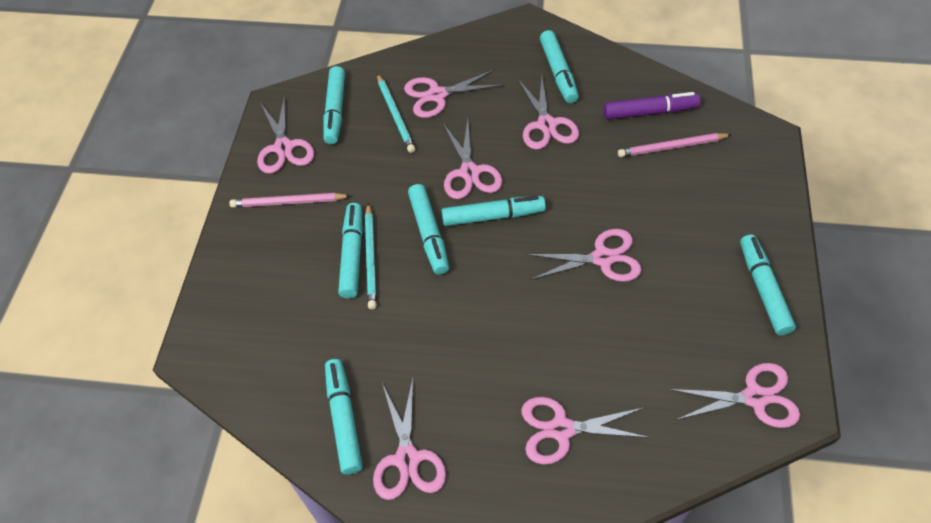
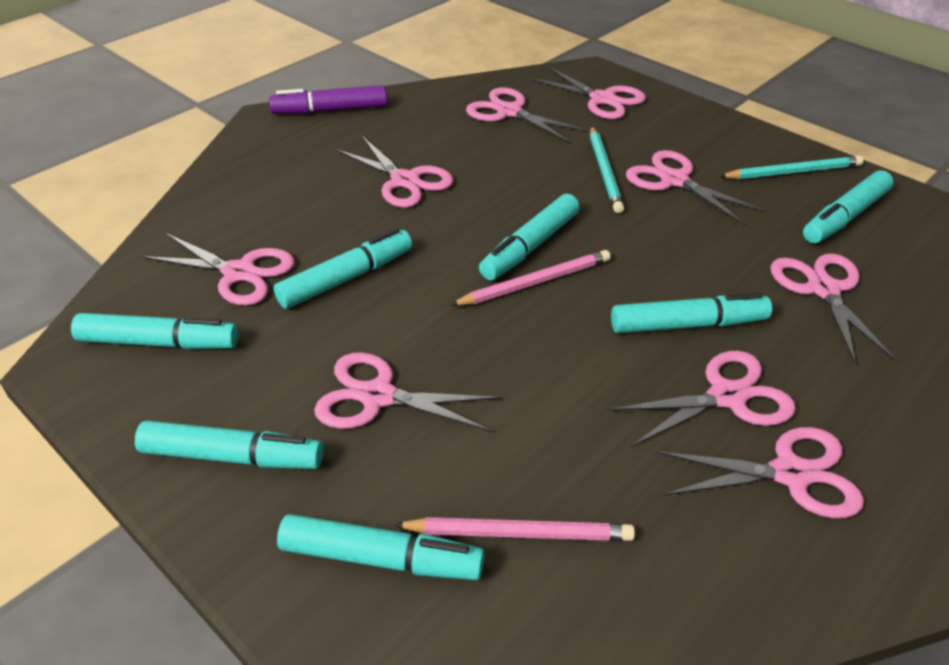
pink scissors: 8 -> 9

